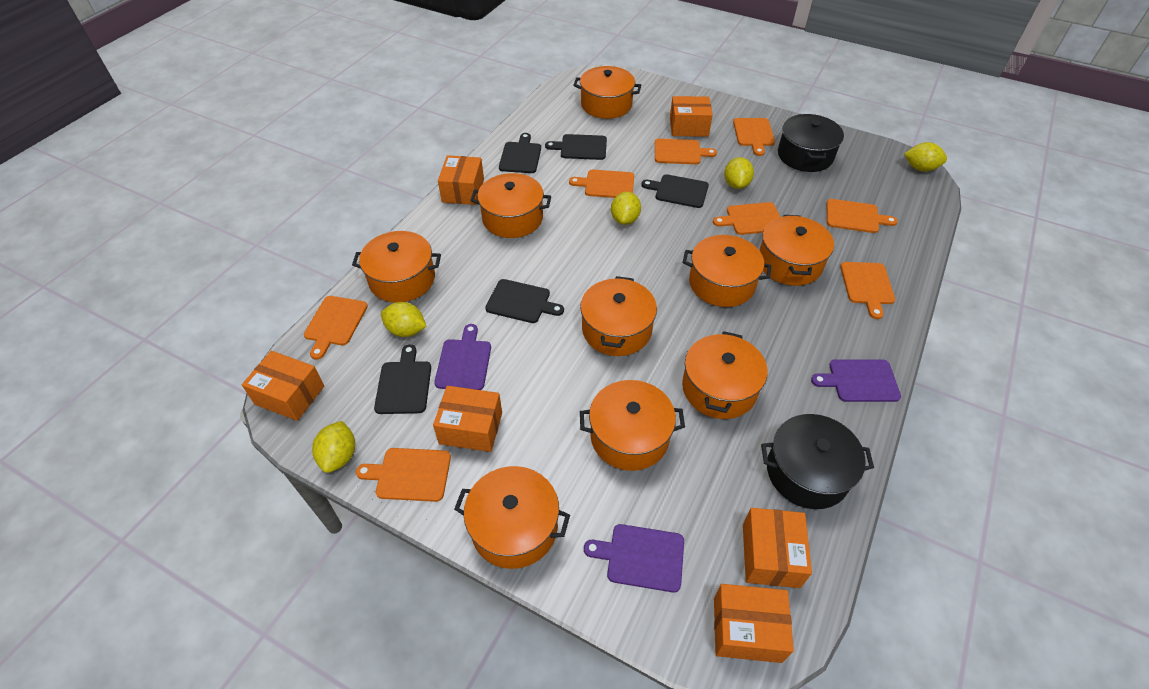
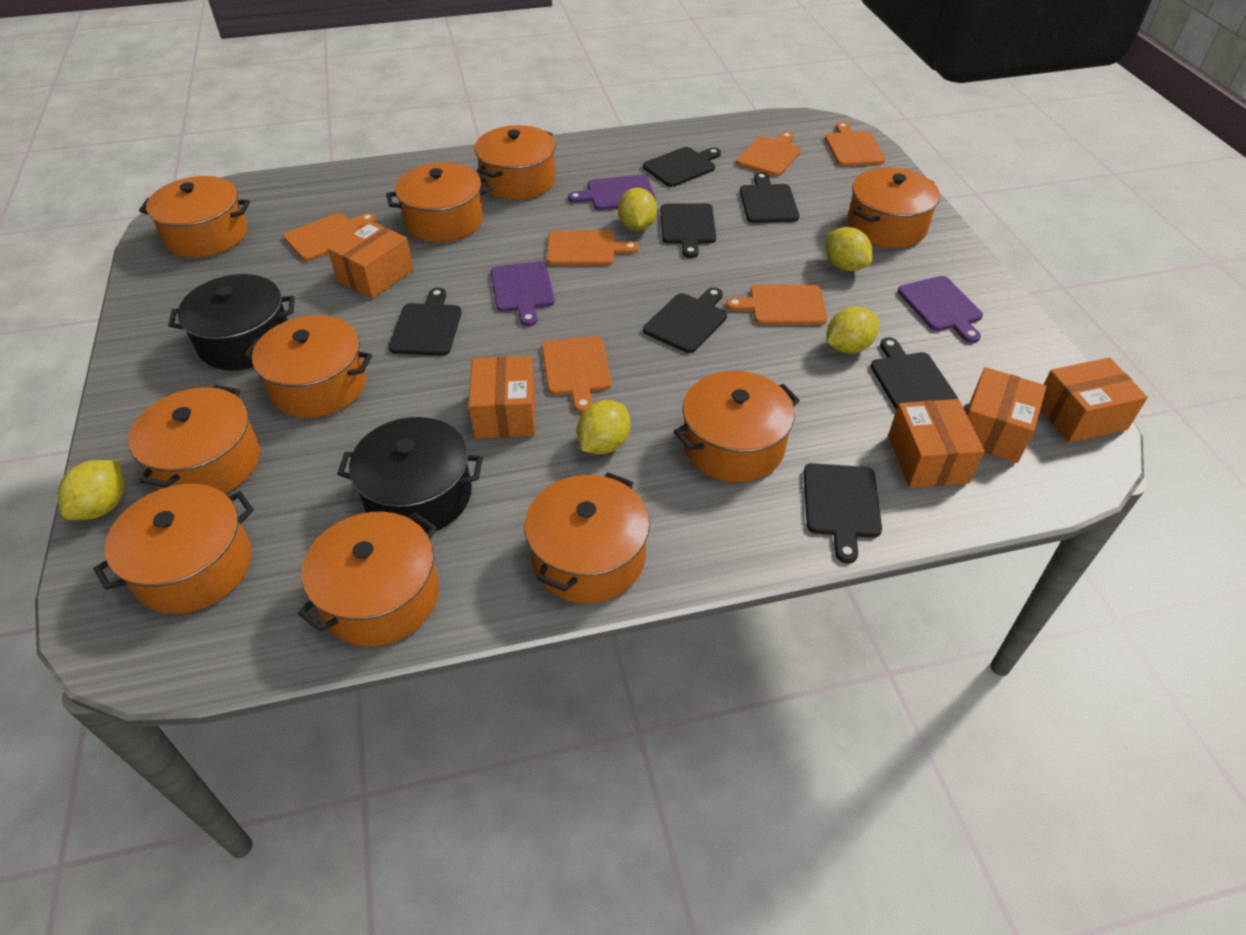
black cutting board: 5 -> 7
orange box: 6 -> 5
orange cutting board: 8 -> 6
orange pot: 9 -> 10

